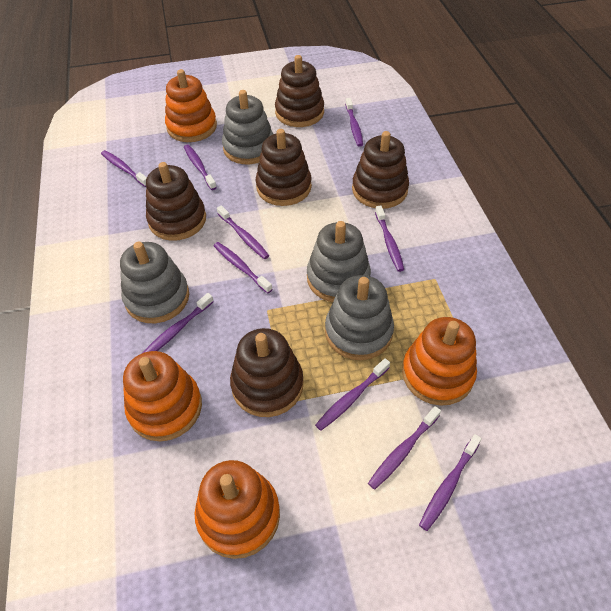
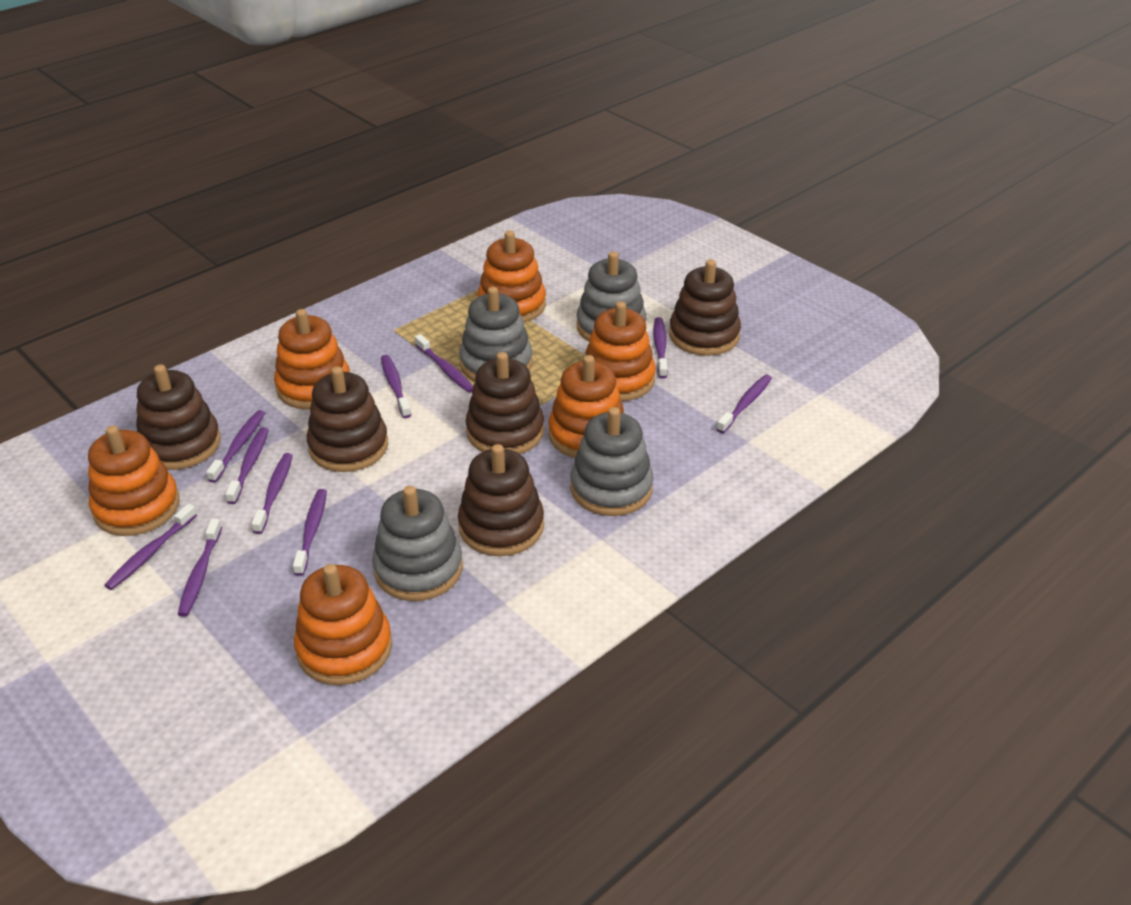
orange stacking toy: 4 -> 6

